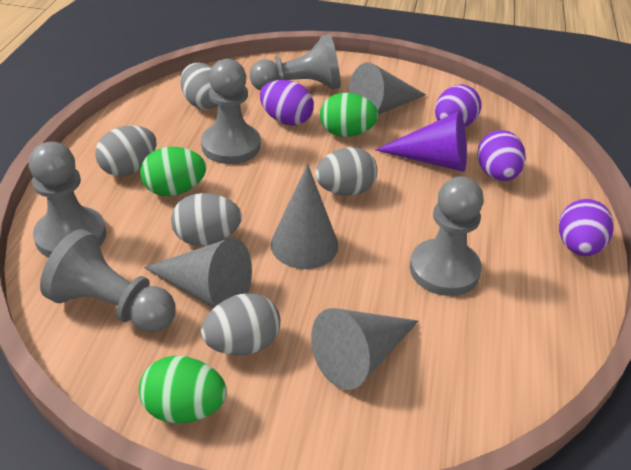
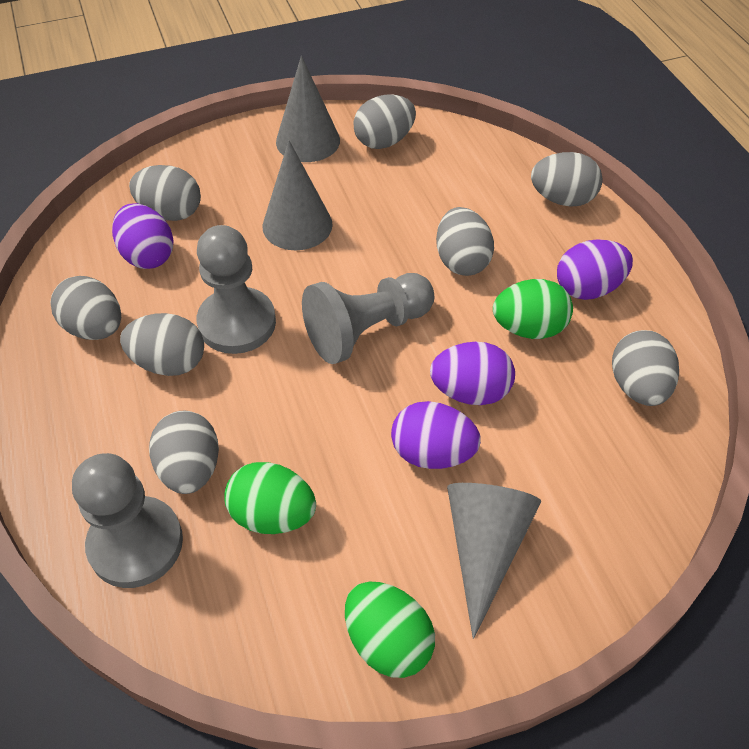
grey cone: 4 -> 3
grey egg: 5 -> 8
grey pawn: 5 -> 3
purple cone: 1 -> 0

